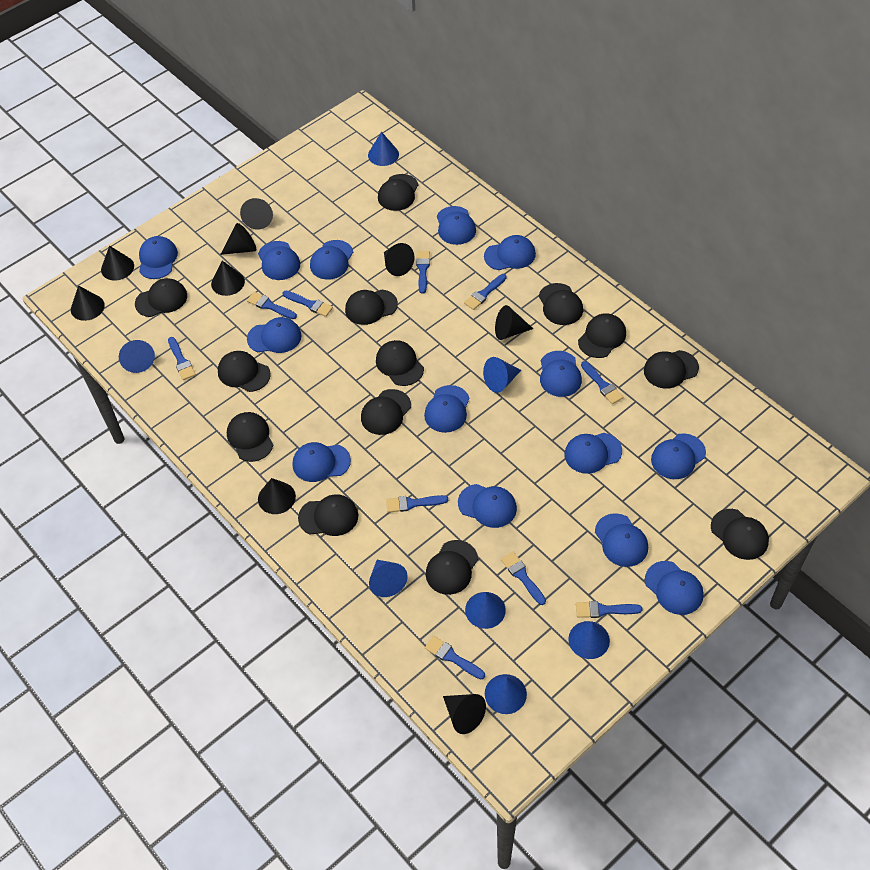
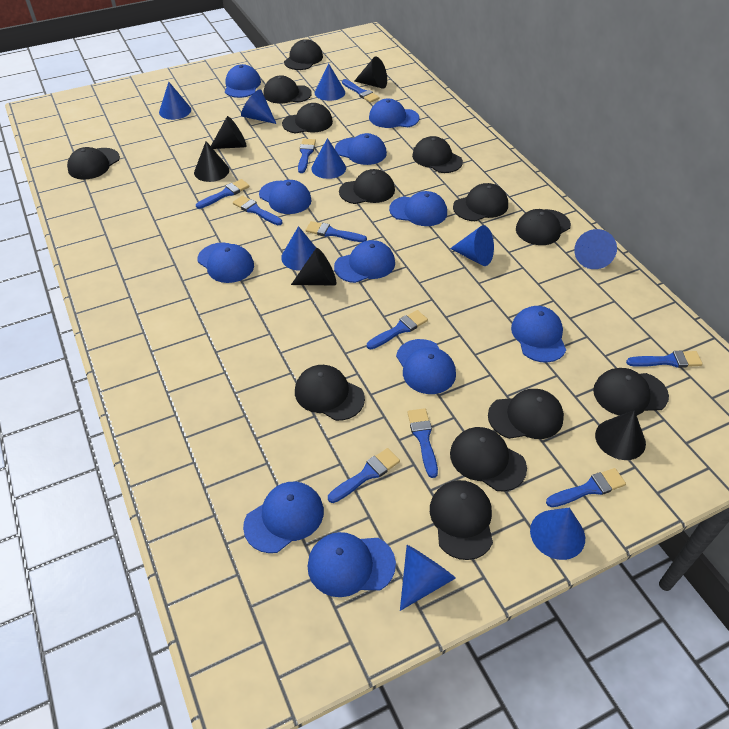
black cone: 9 -> 5
blue cap: 14 -> 11
blue cone: 7 -> 9

